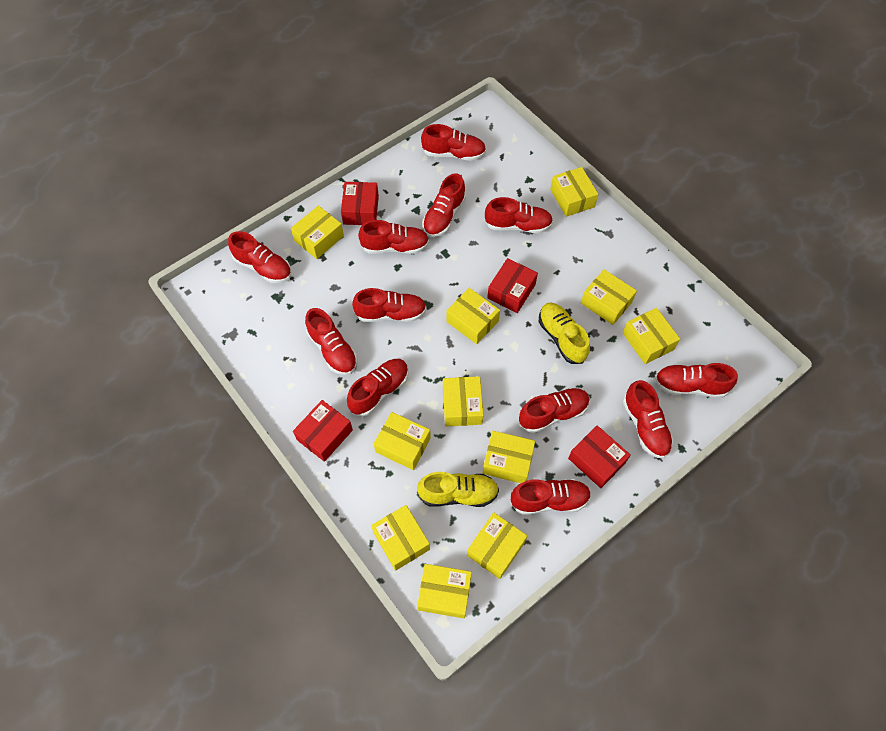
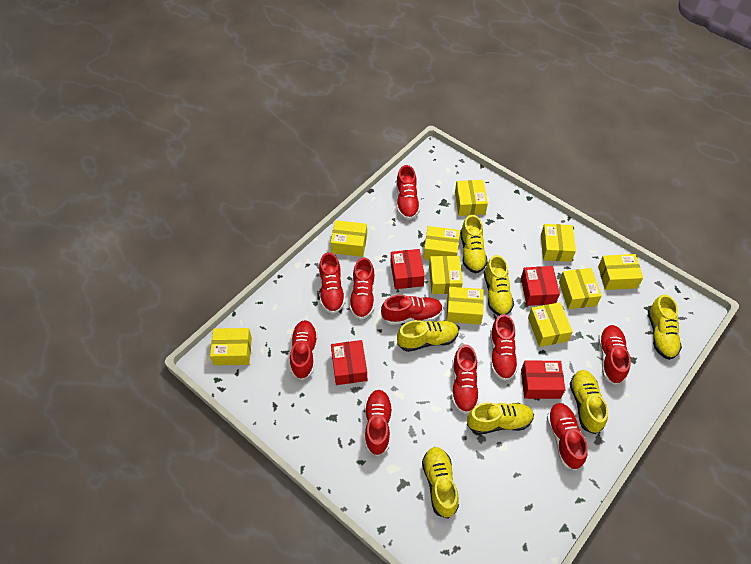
red shoe: 12 -> 10
yellow box: 11 -> 10
yellow shoe: 2 -> 7

